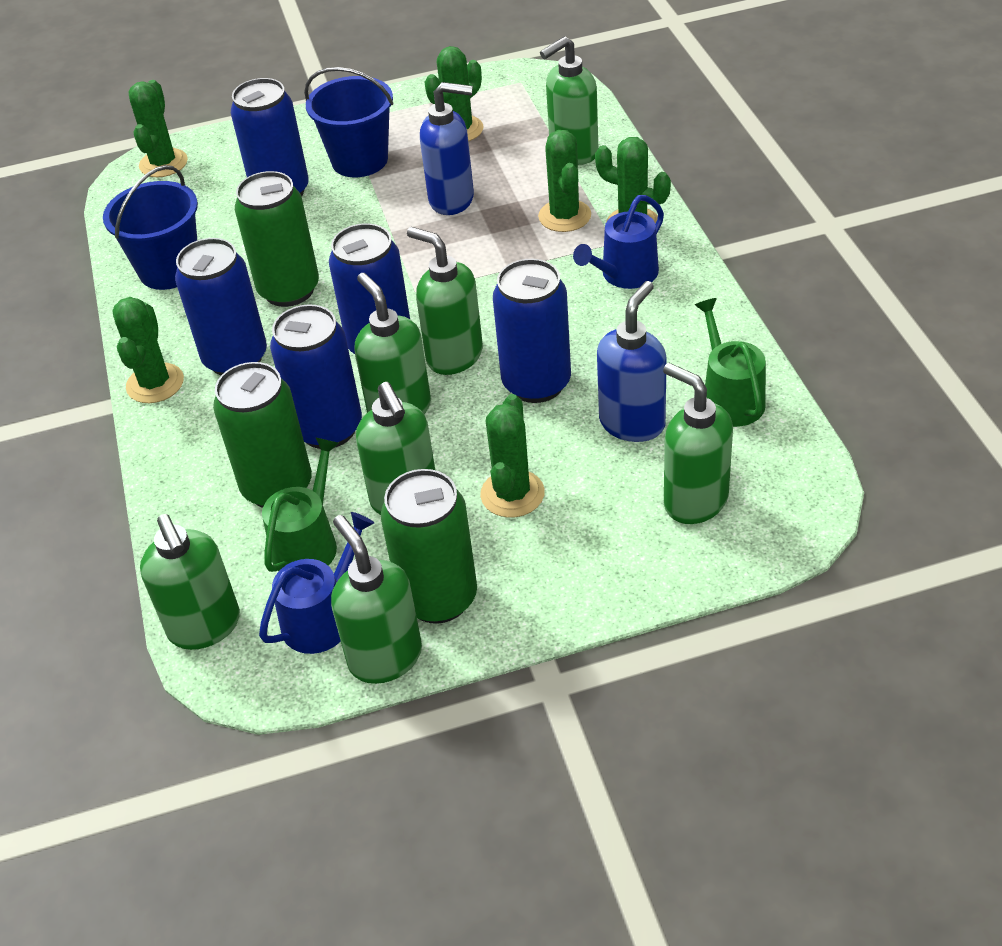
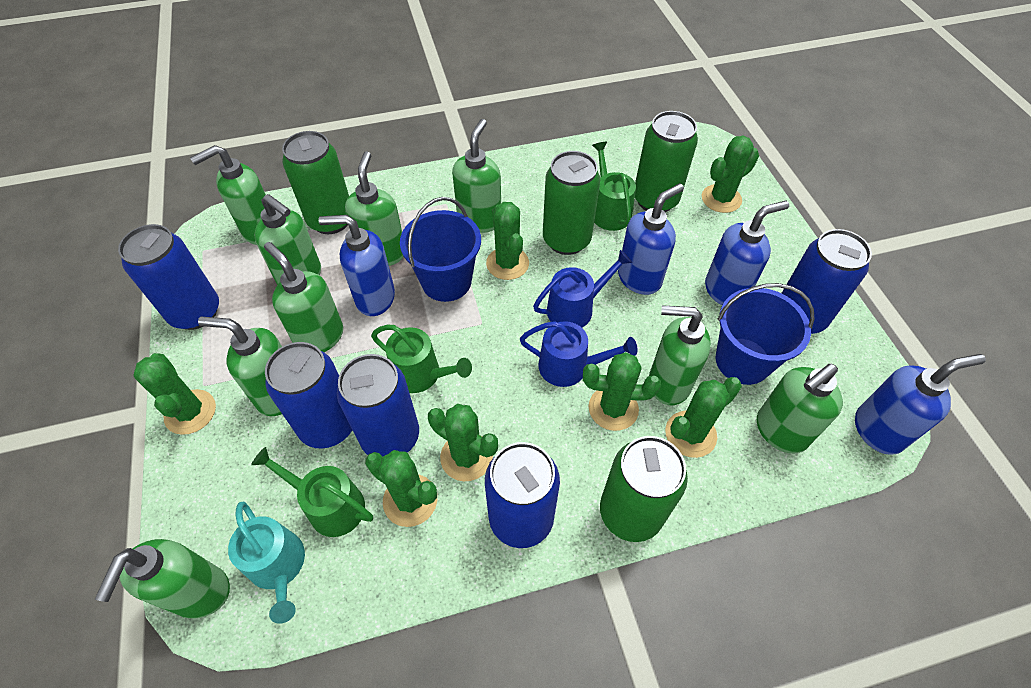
blue soap dispenser: 2 -> 4
green cactus: 6 -> 7
green can: 3 -> 4
green soap dispenser: 7 -> 9
green watering can: 2 -> 3
turquoise watering can: 0 -> 1

